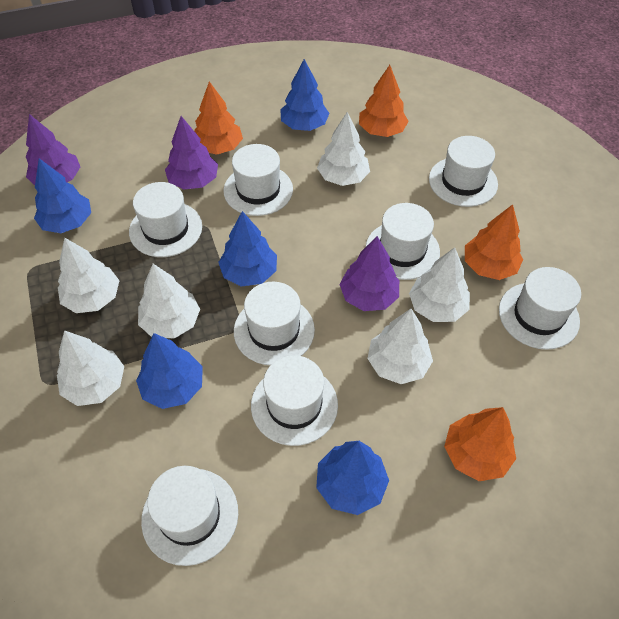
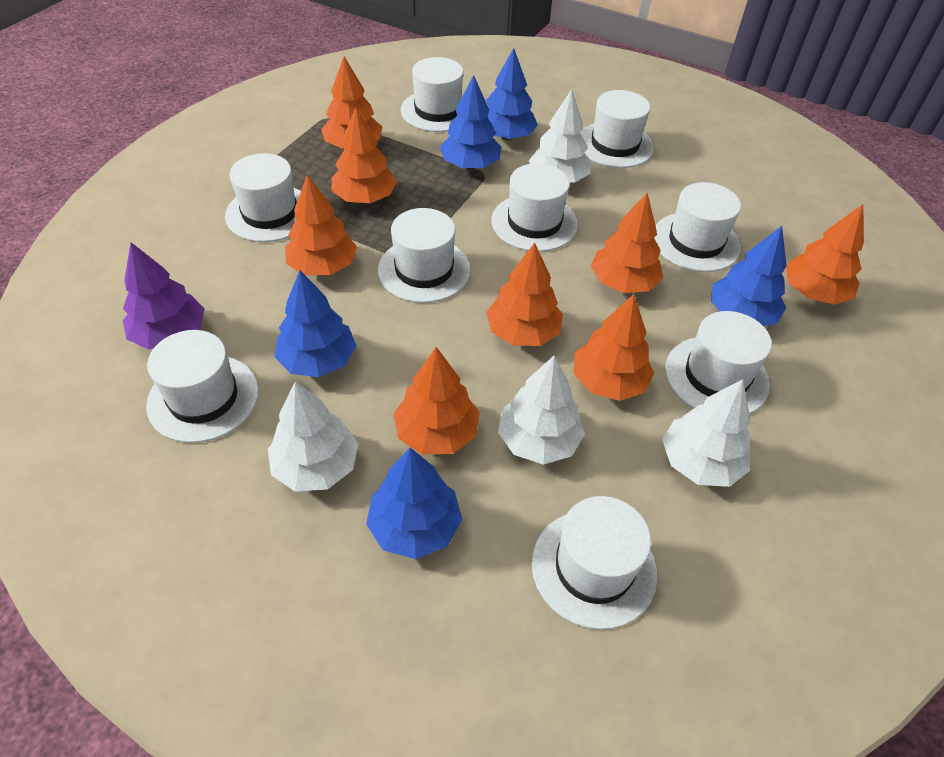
orange tree: 4 -> 8
purple tree: 3 -> 1
white hat: 8 -> 9
white tree: 6 -> 4

